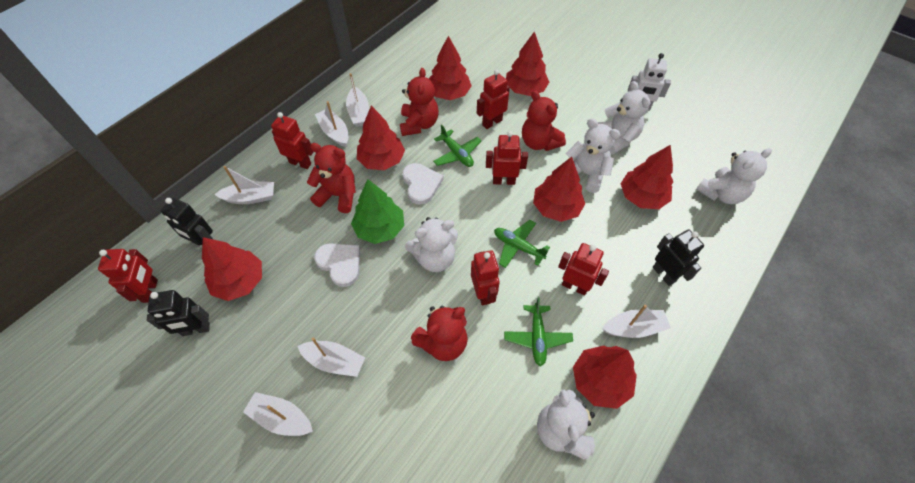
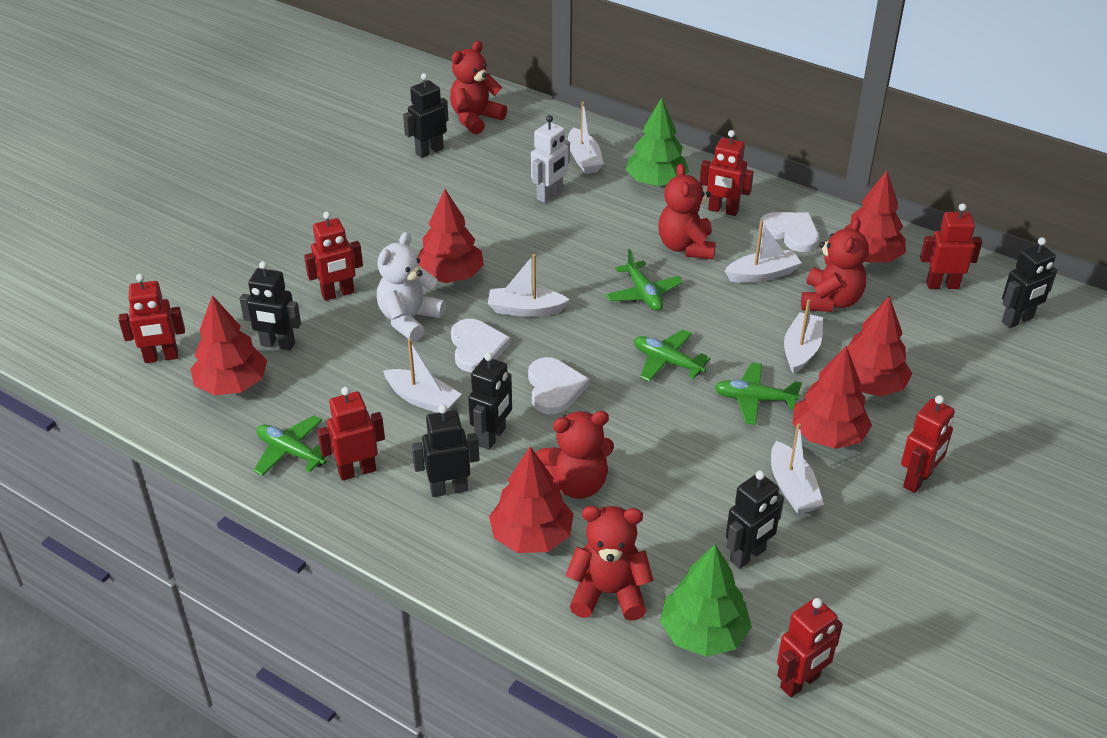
black robot: 3 -> 6
green plane: 3 -> 4
green tree: 1 -> 2
red robot: 6 -> 7
red teddy bear: 4 -> 5
red tree: 7 -> 6
white heart: 2 -> 3
white teddy bear: 5 -> 1

